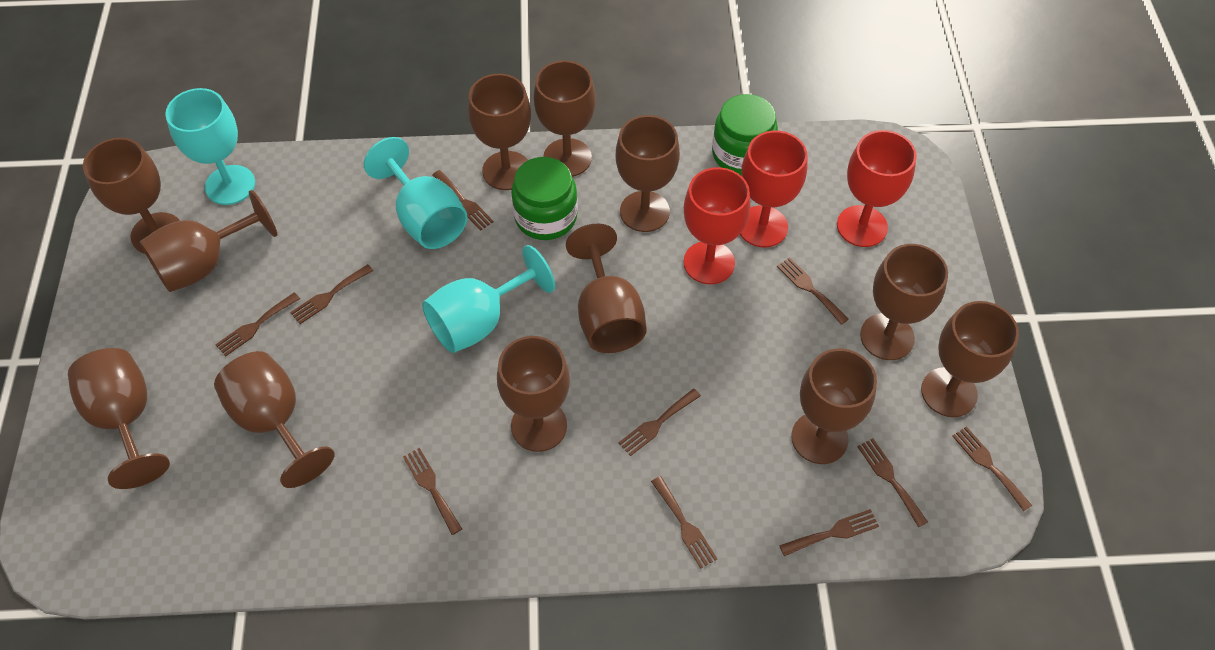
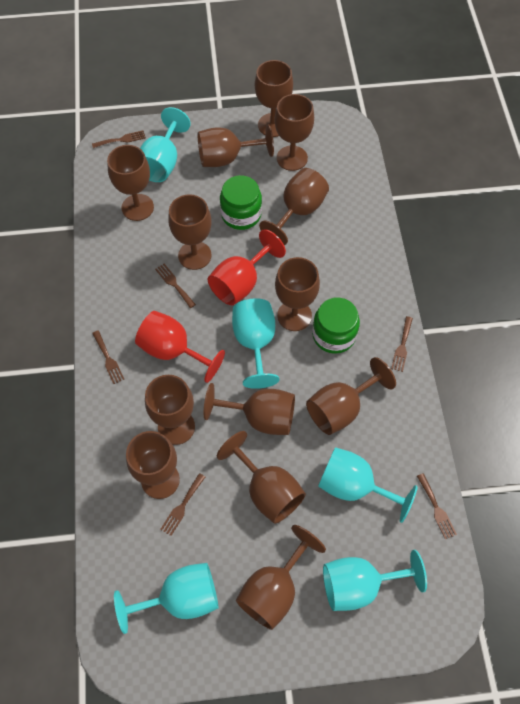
brown fork: 10 -> 6
brown goblet: 12 -> 13
red goblet: 3 -> 2
turquoise goblet: 3 -> 5

